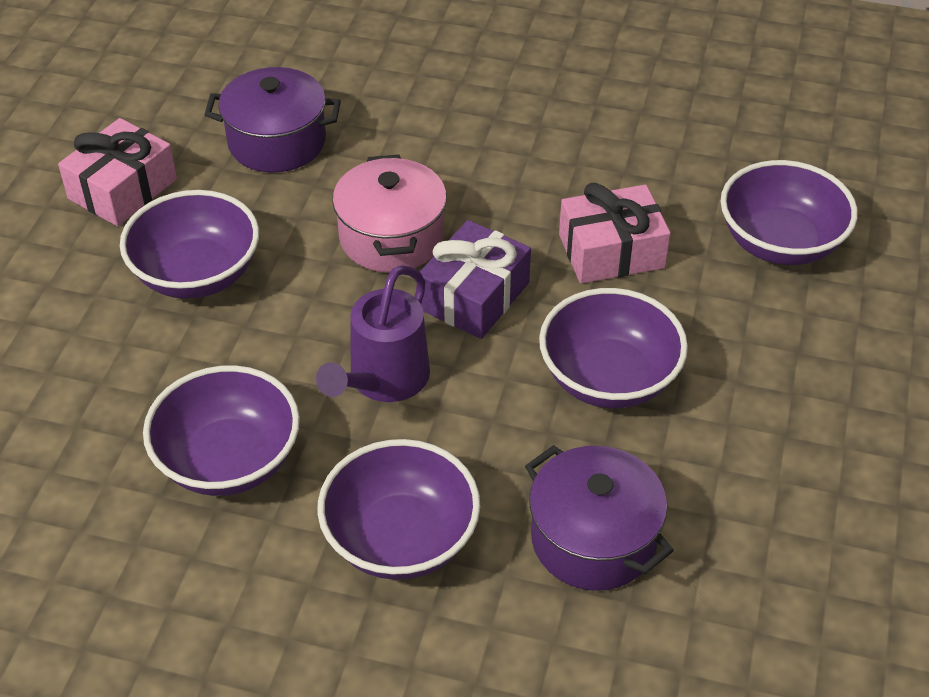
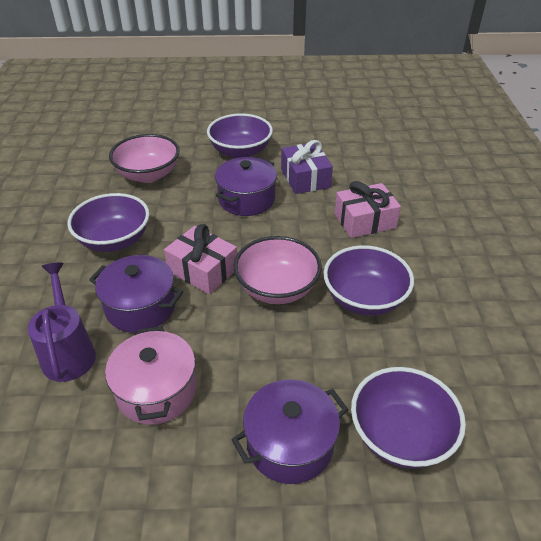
pink bowl: 0 -> 2
purple bowl: 5 -> 4
purple pot: 2 -> 3

